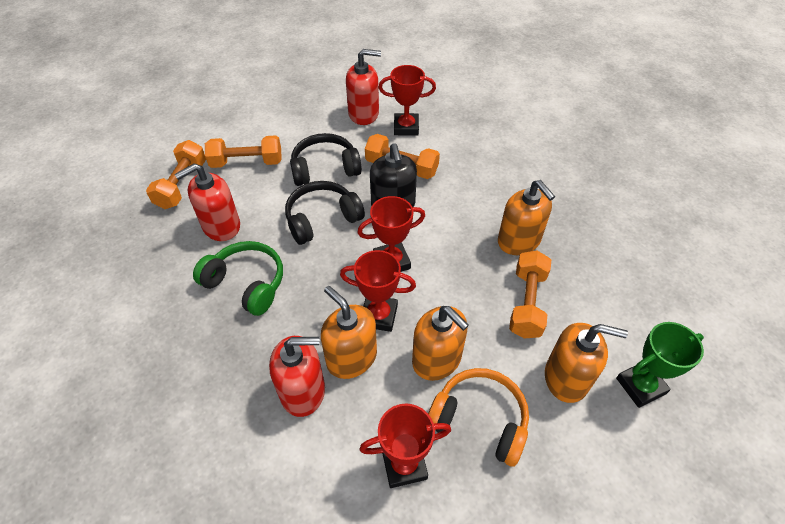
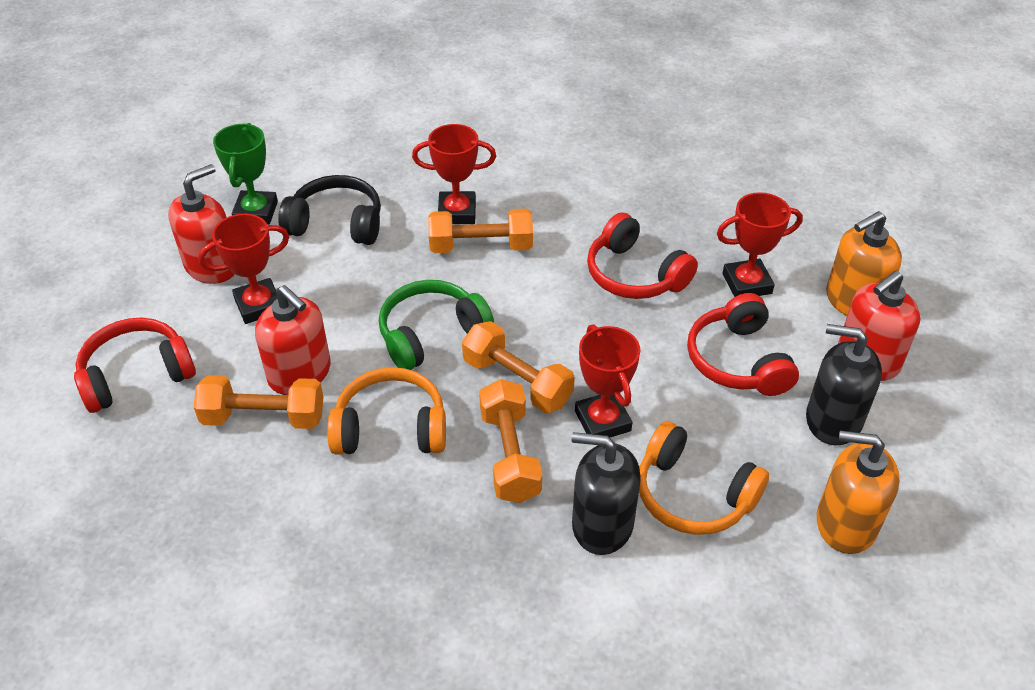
black headphones: 2 -> 1
black soap dispenser: 1 -> 2
orange headphones: 1 -> 2
orange soap dispenser: 4 -> 2
red headphones: 0 -> 3

